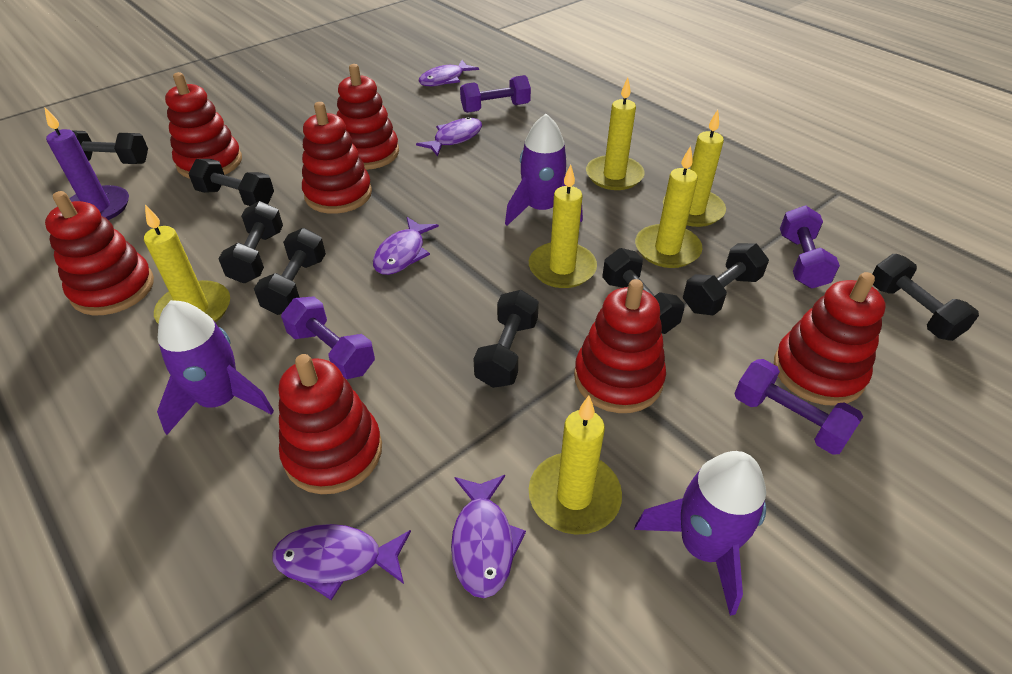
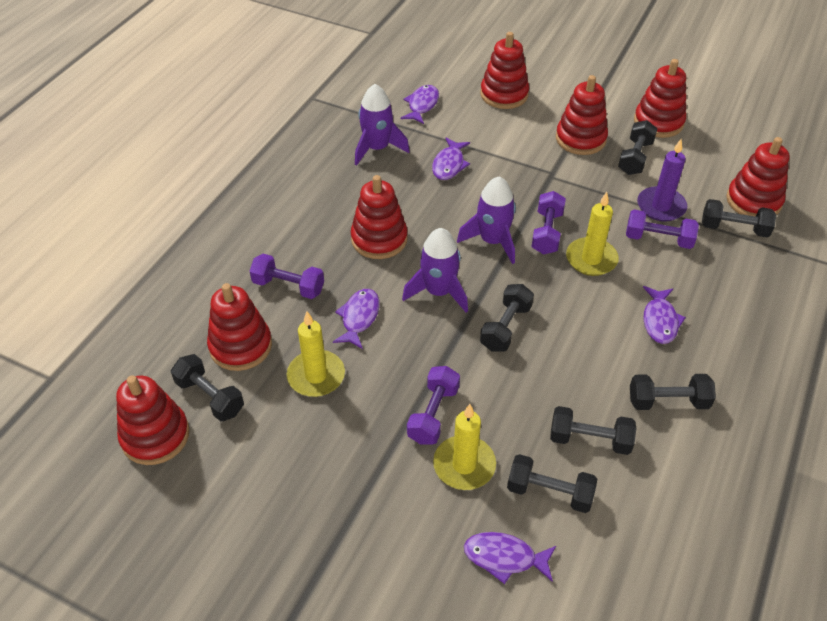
black dumbbell: 8 -> 7
yellow candle: 6 -> 3

